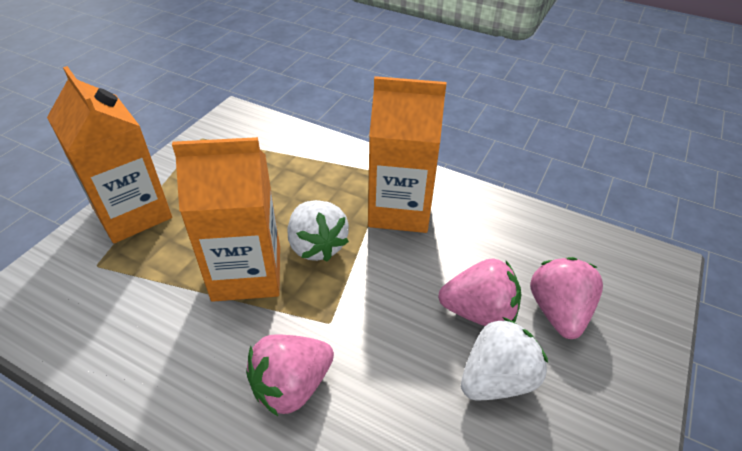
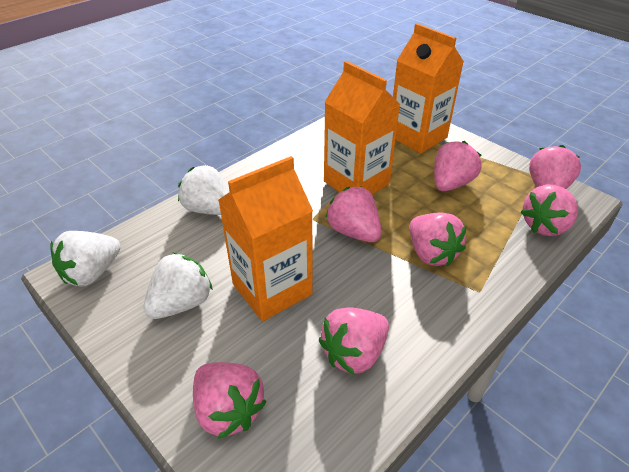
pink strawberry: 3 -> 7
white strawberry: 2 -> 3

